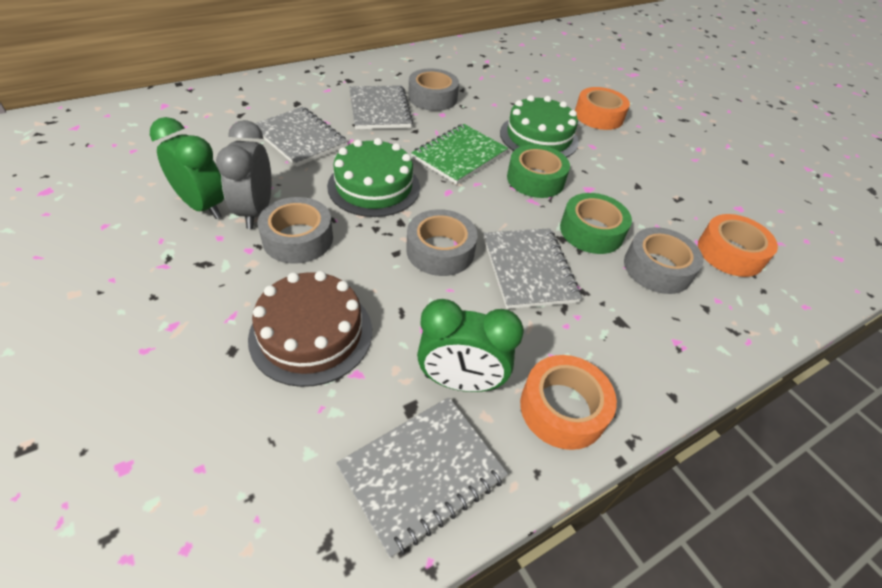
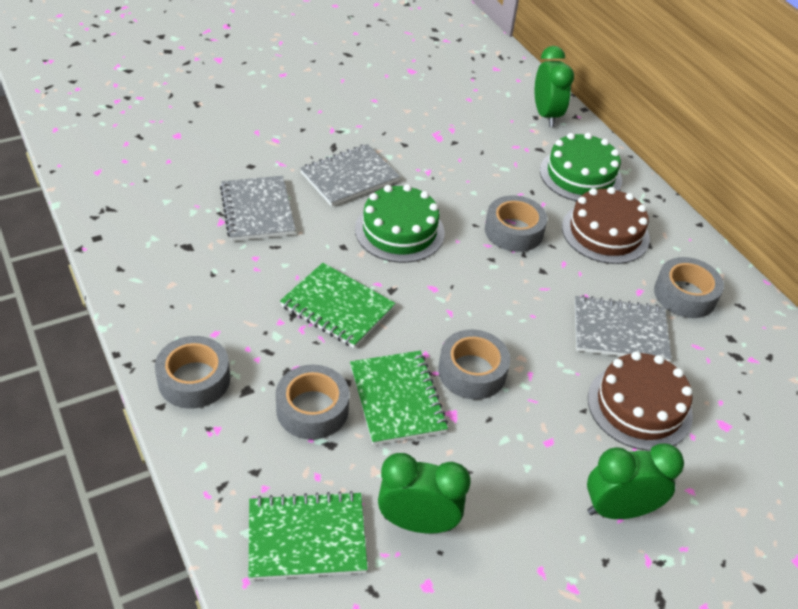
brown cake: 1 -> 2
green clock: 2 -> 3
green notebook: 1 -> 3
green tape: 2 -> 0
grey clock: 1 -> 0
grey notebook: 4 -> 3
grey tape: 4 -> 5
orange tape: 3 -> 0

